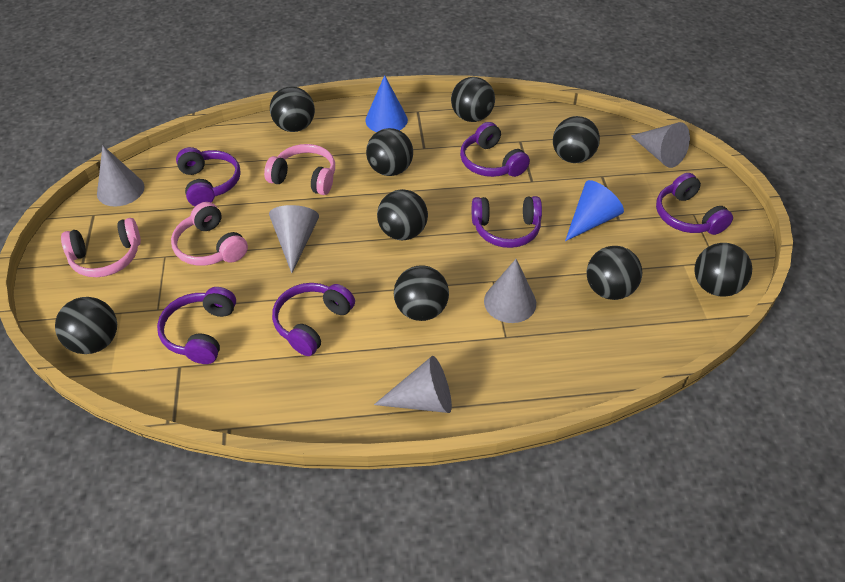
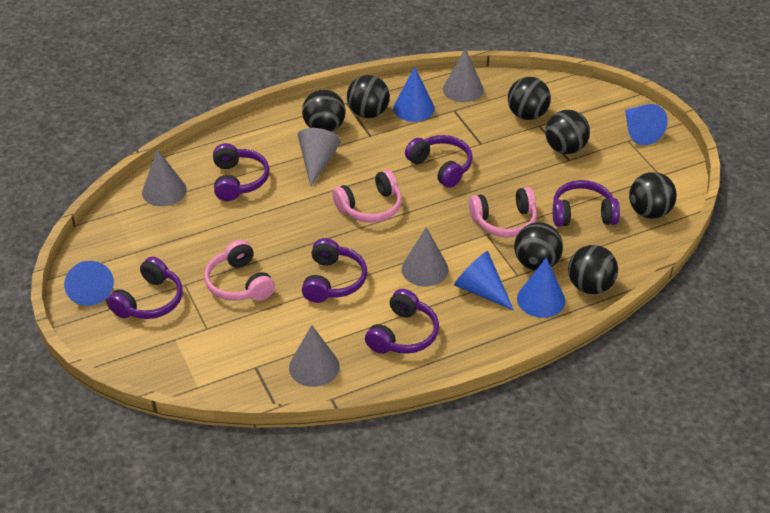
black ball: 9 -> 7
blue cone: 2 -> 5

